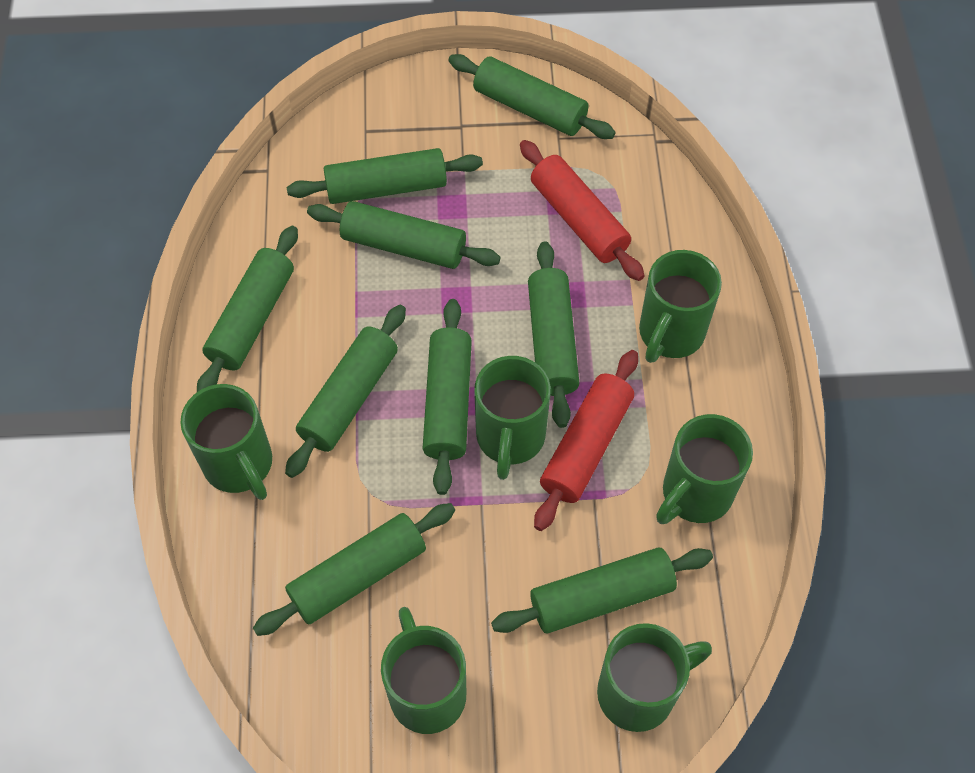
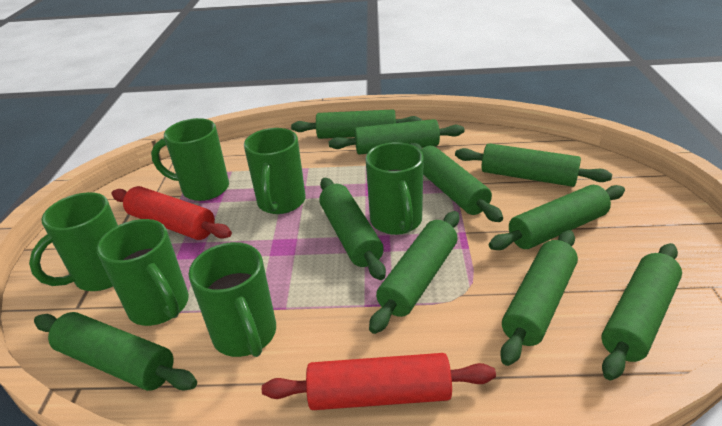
green rolling pin: 9 -> 10

